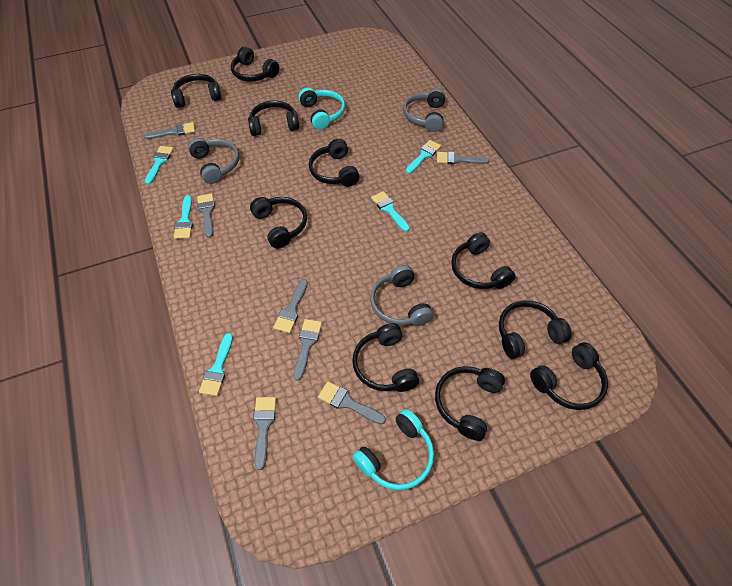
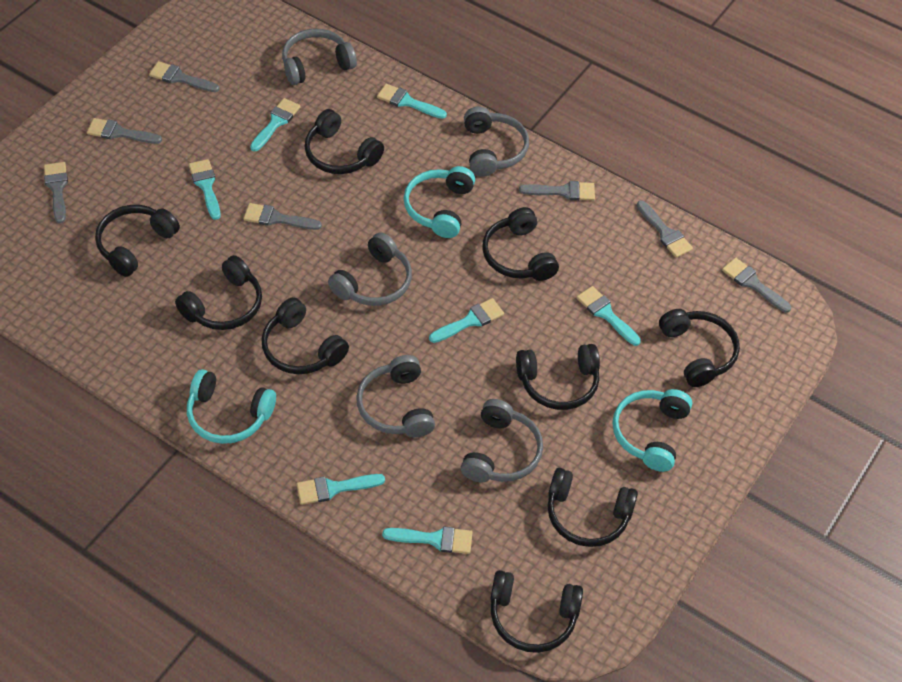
black headphones: 10 -> 9
grey headphones: 3 -> 5
turquoise brush: 5 -> 7
turquoise headphones: 2 -> 3

